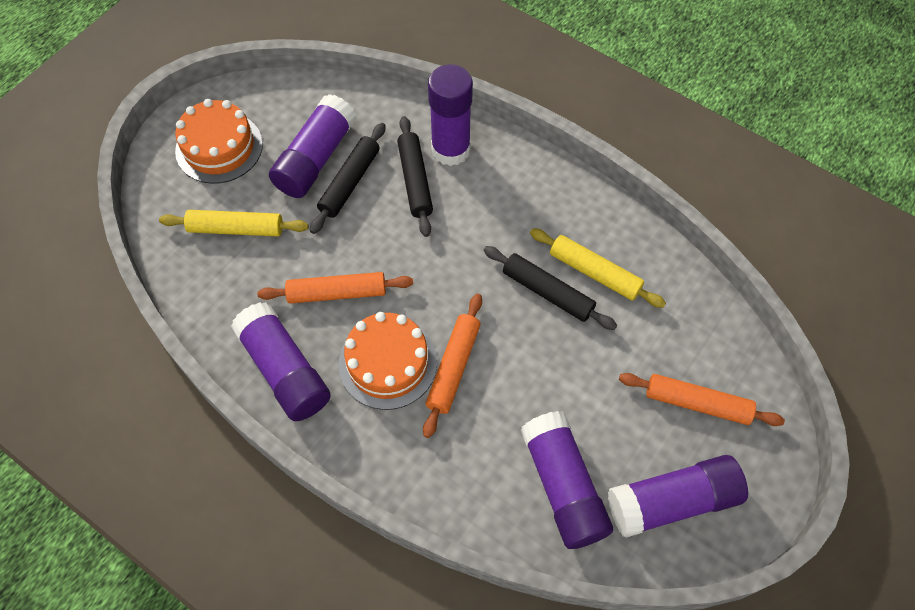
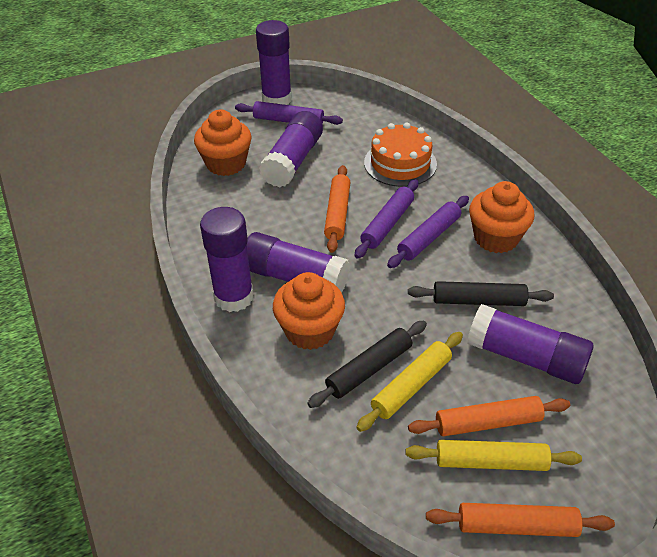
black rolling pin: 3 -> 2
orange cake: 2 -> 1
orange cupcake: 0 -> 3
purple rolling pin: 0 -> 3

